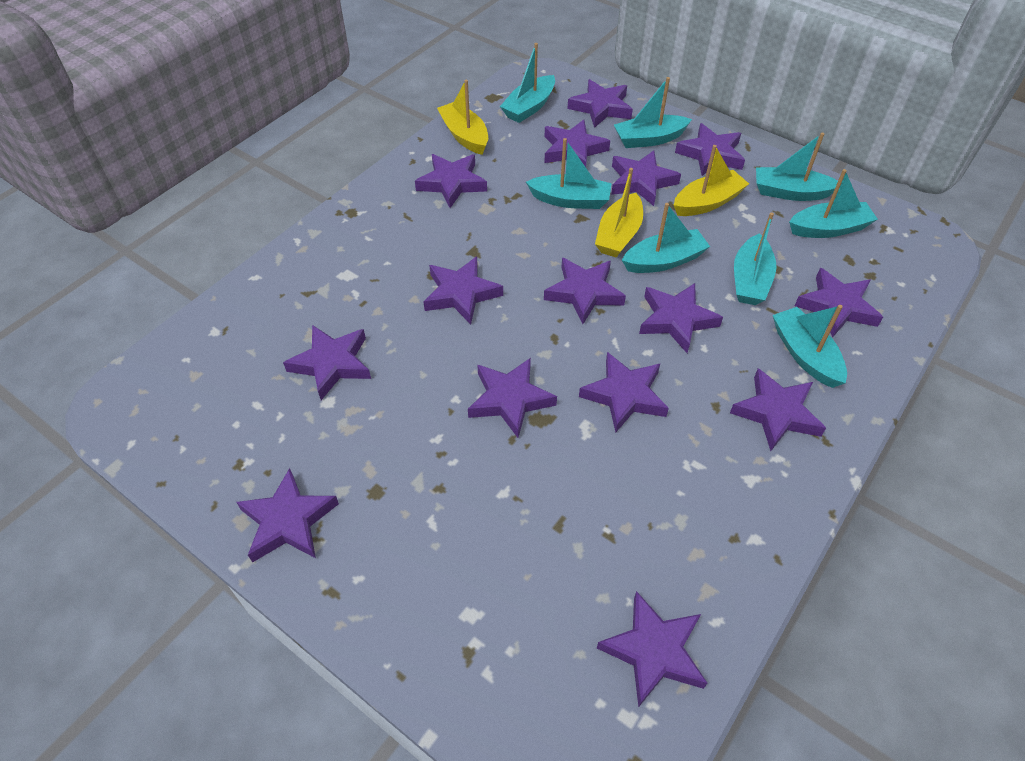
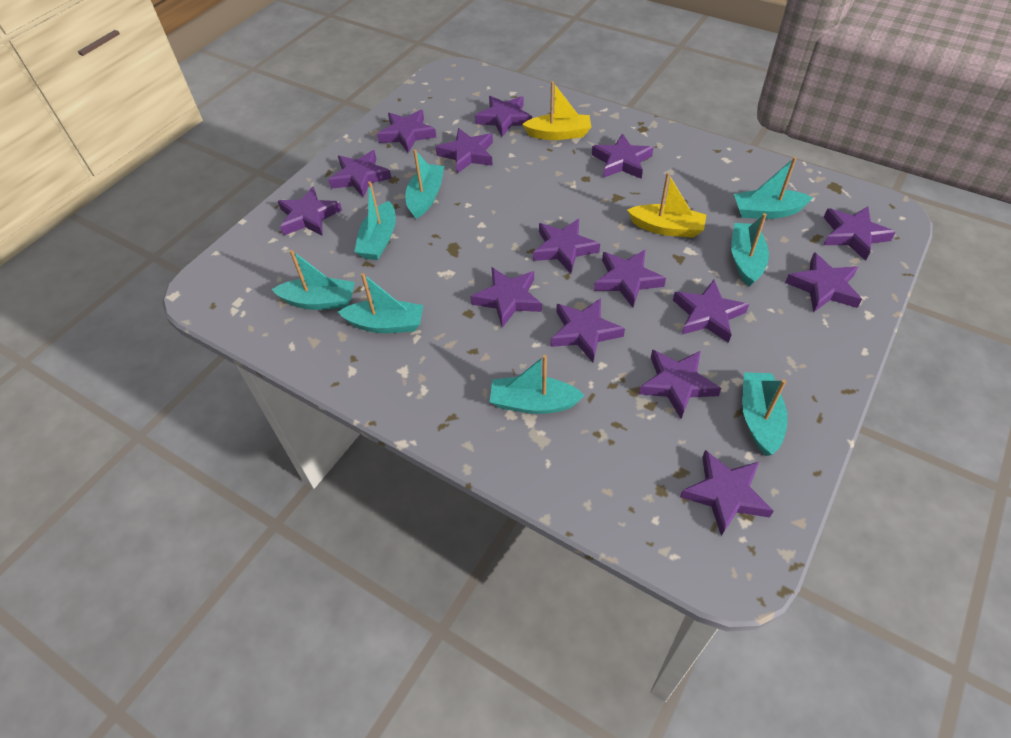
yellow boat: 3 -> 2

